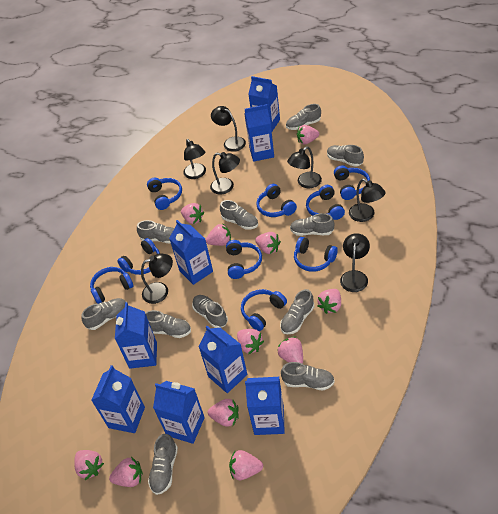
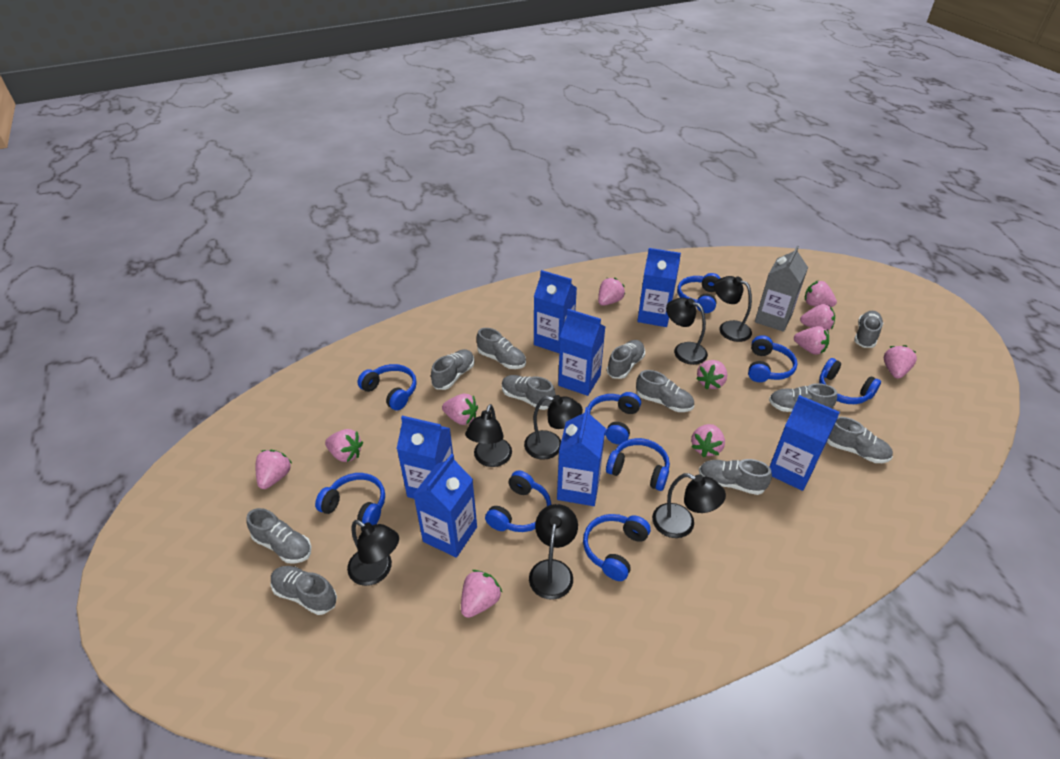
blue carton: 8 -> 7
grey carton: 0 -> 1

